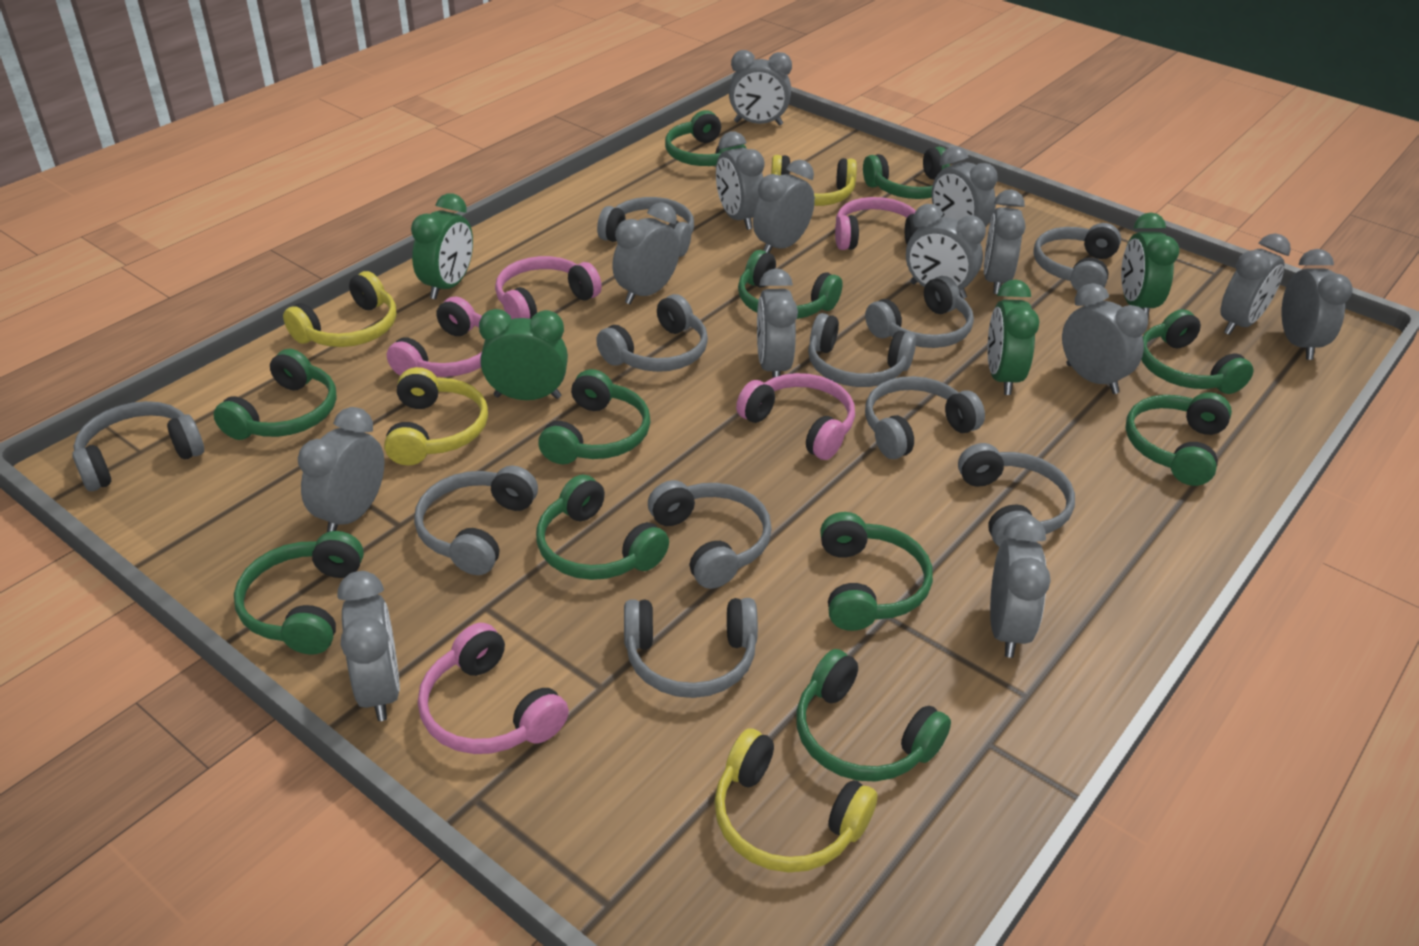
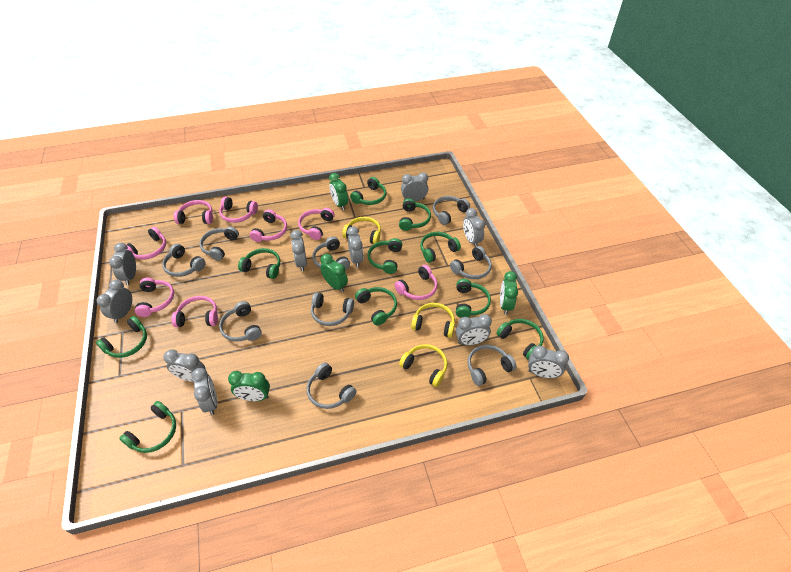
green headphones: 11 -> 10
grey clock: 14 -> 10
grey headphones: 11 -> 9
pink headphones: 5 -> 8
yellow headphones: 4 -> 3

